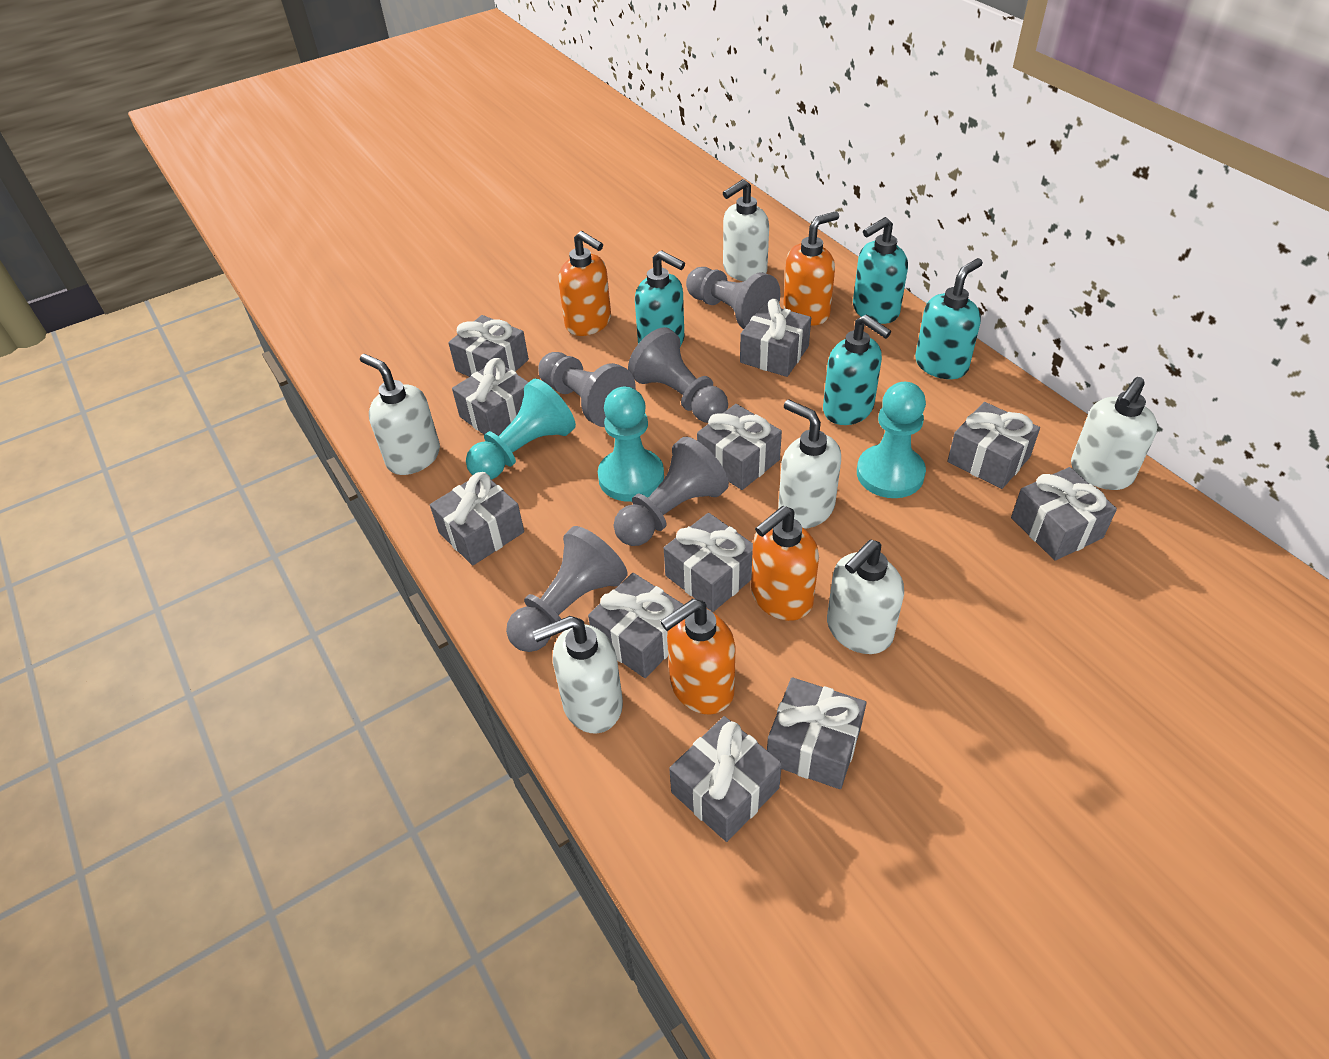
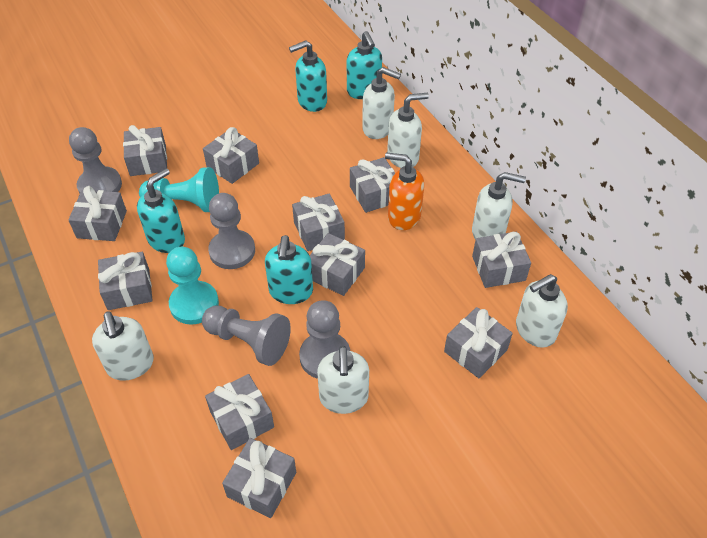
grey pawn: 5 -> 4
orange soap dispenser: 4 -> 1
turquoise pawn: 3 -> 2

